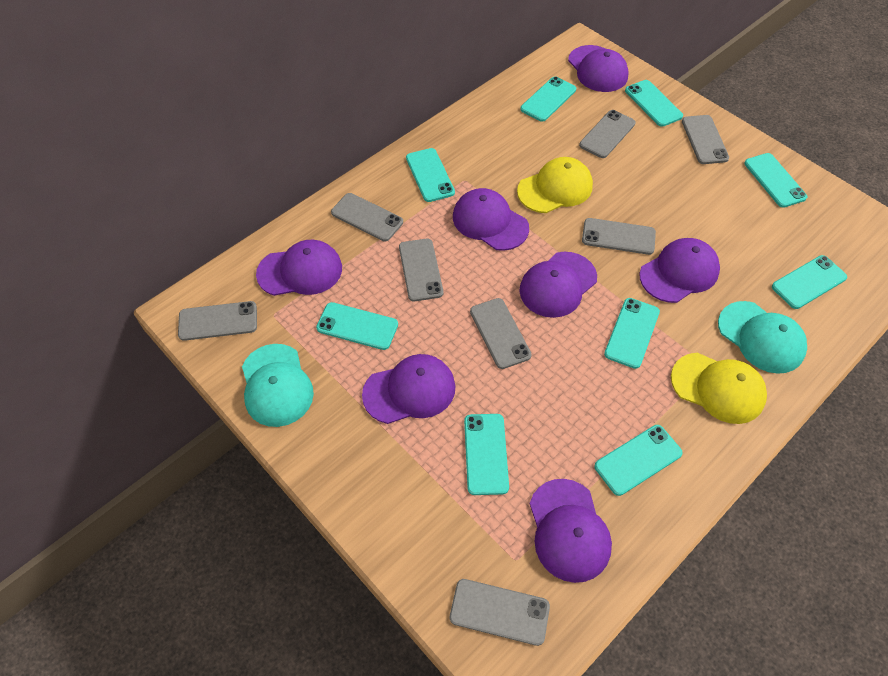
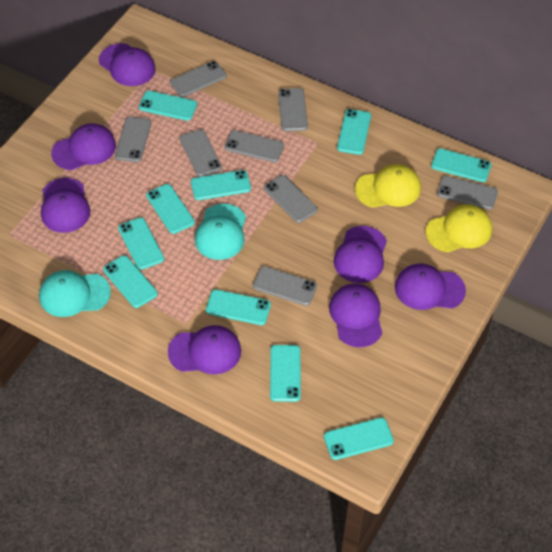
turquoise phone: 9 -> 10

